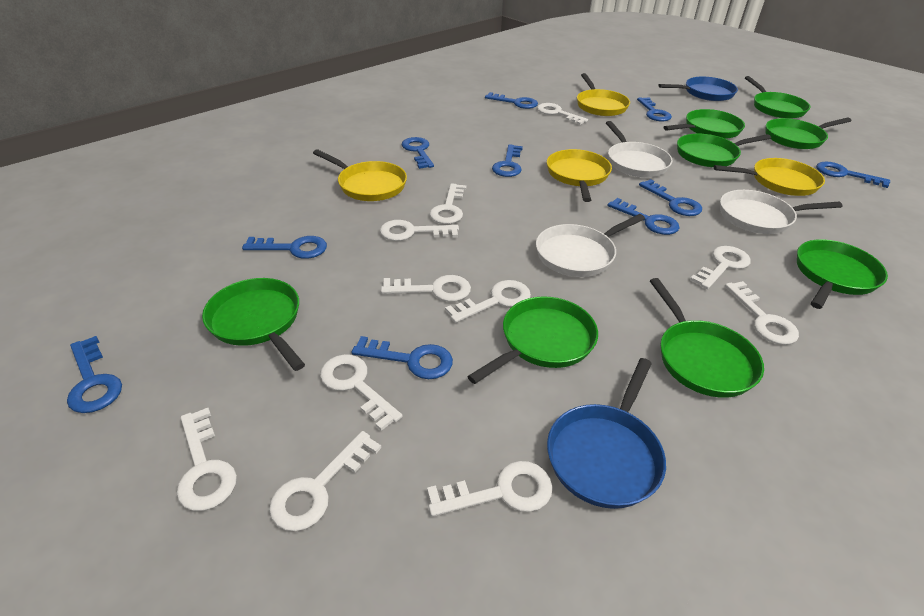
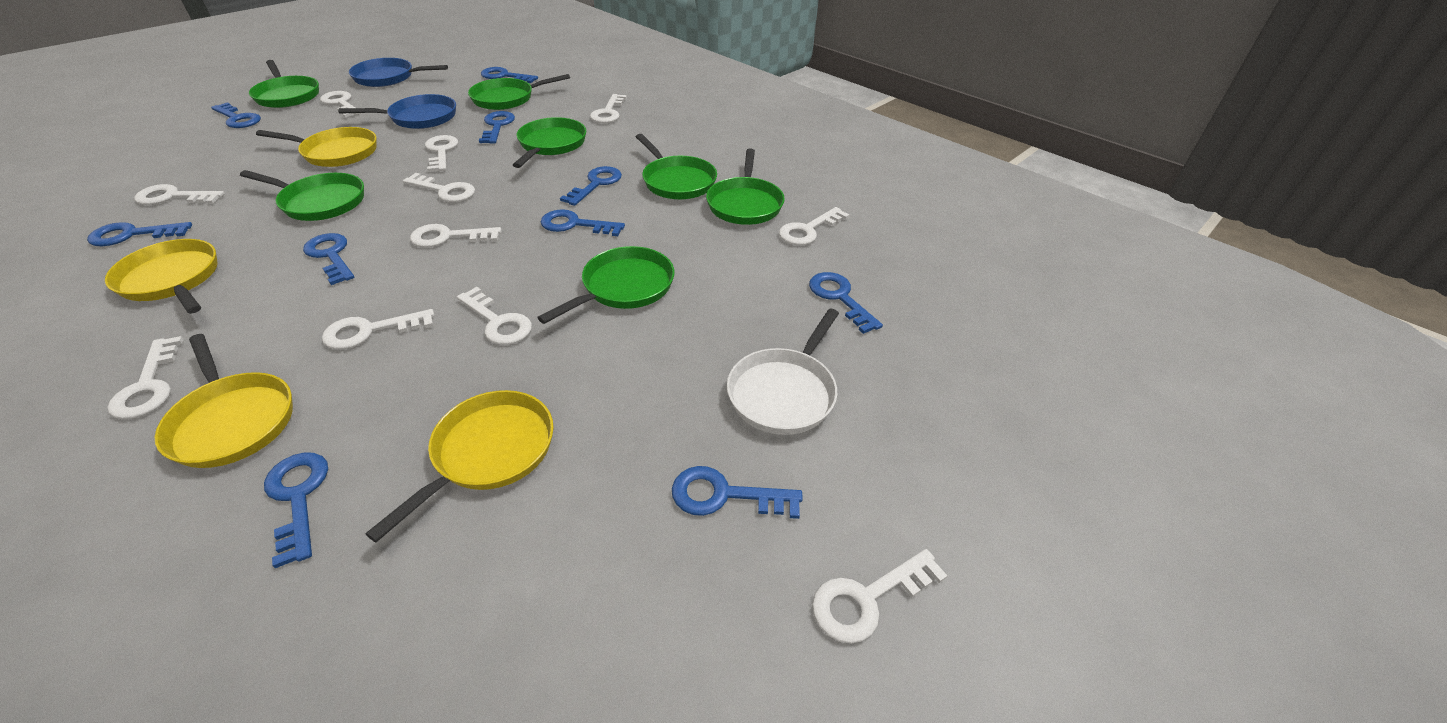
green pan: 8 -> 7
white pan: 3 -> 1

